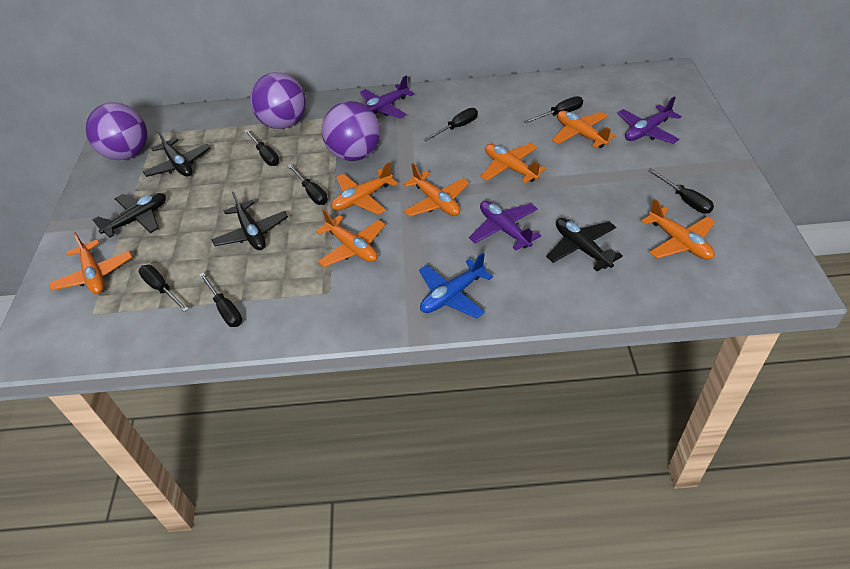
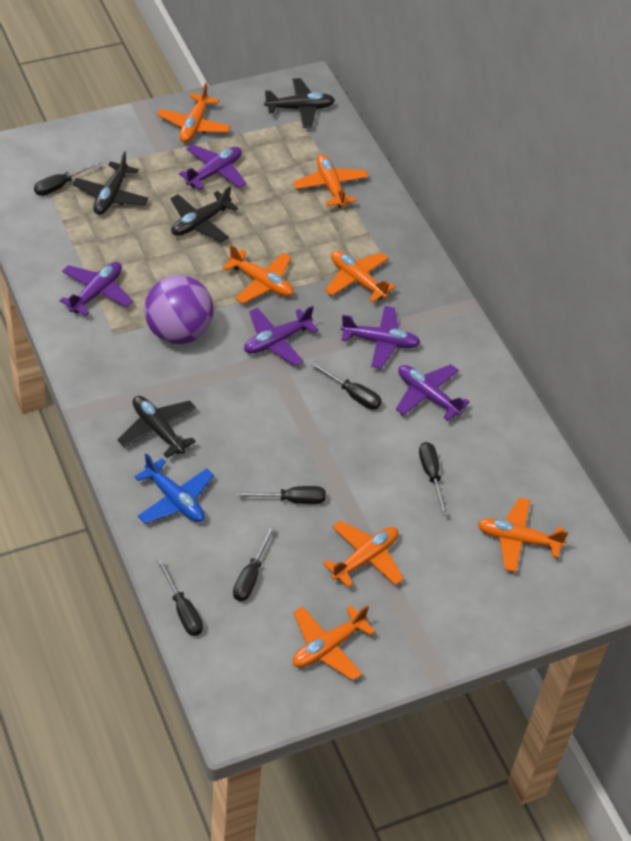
black screwdriver: 7 -> 6
purple ball: 3 -> 1
purple plane: 3 -> 5

